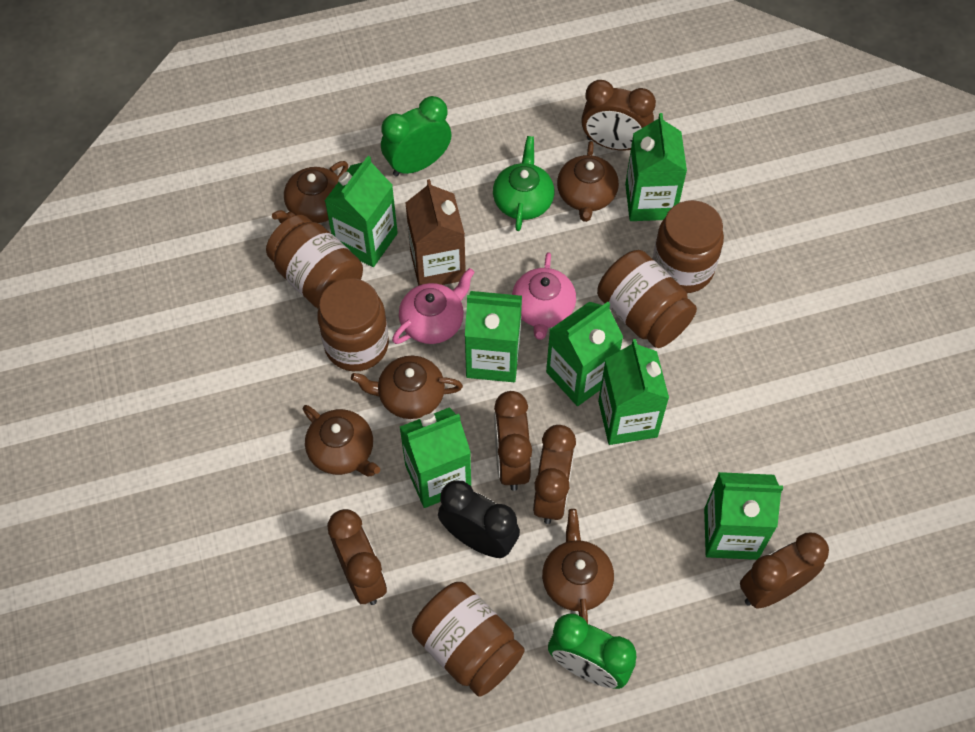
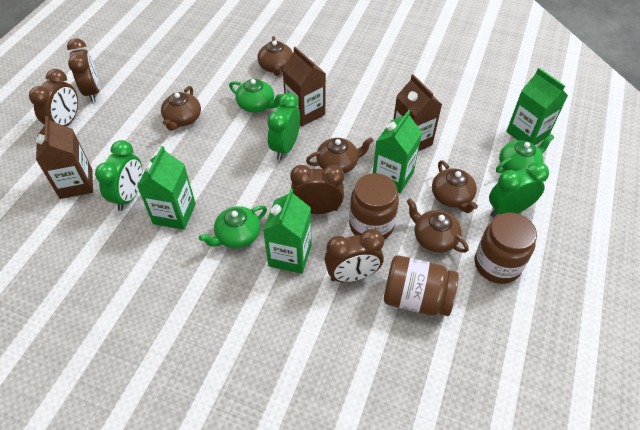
black clock: 1 -> 0
brown carton: 1 -> 3
brown clock: 5 -> 4
brown jar: 5 -> 3
green carton: 7 -> 4
green clock: 2 -> 3
green teapot: 1 -> 3
pink teapot: 2 -> 0

